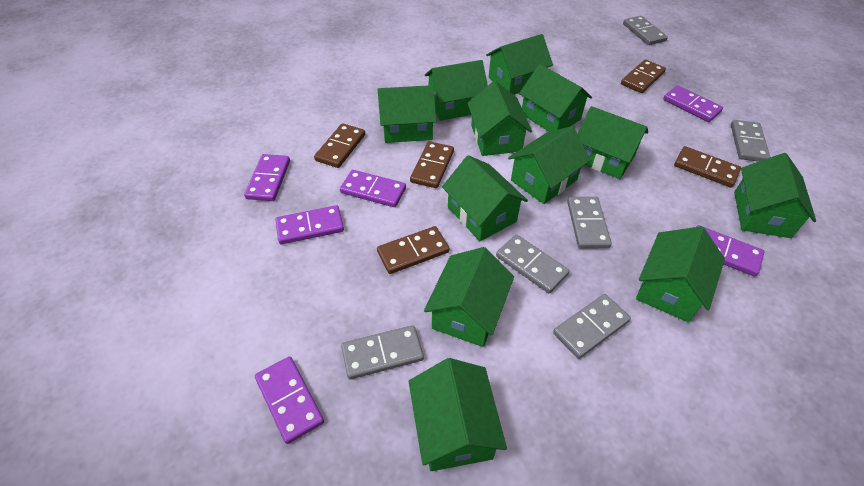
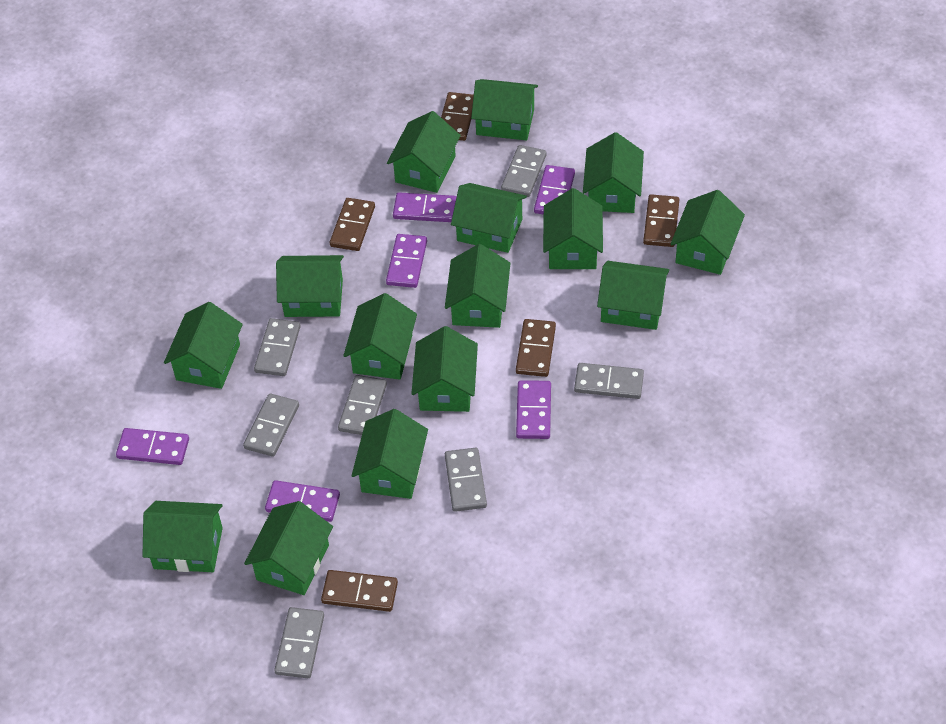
green house: 12 -> 15
grey domino: 6 -> 7

